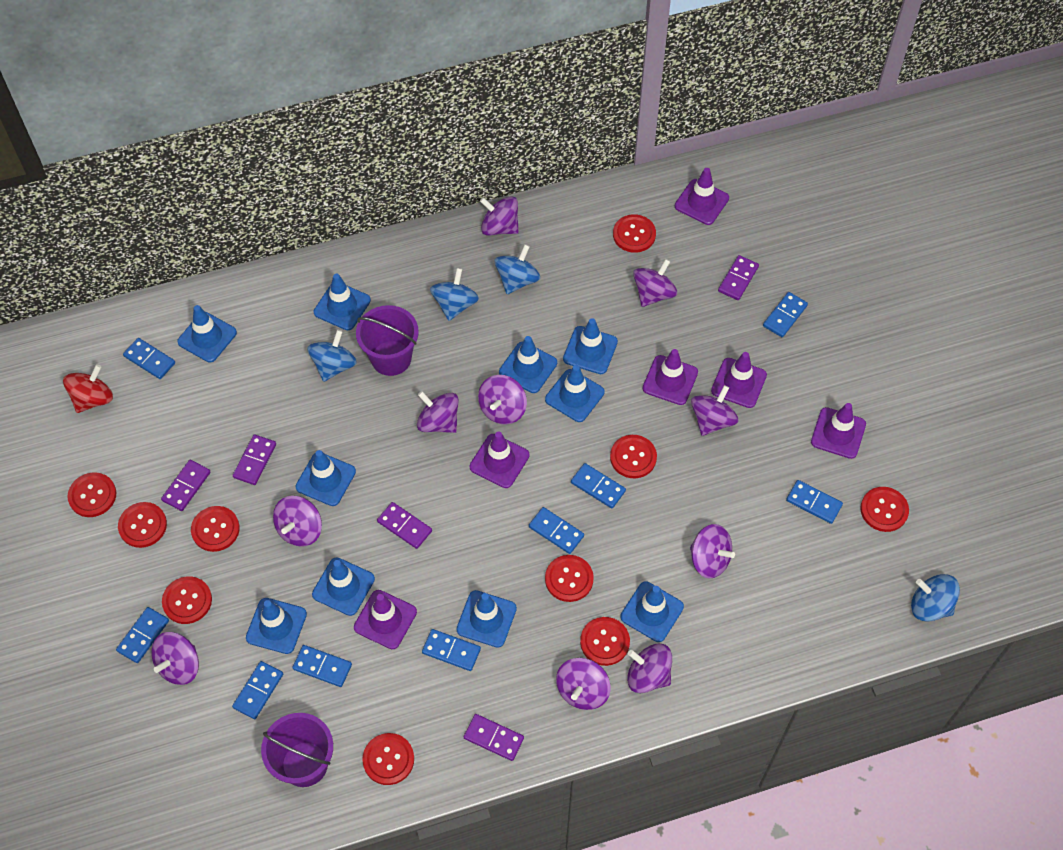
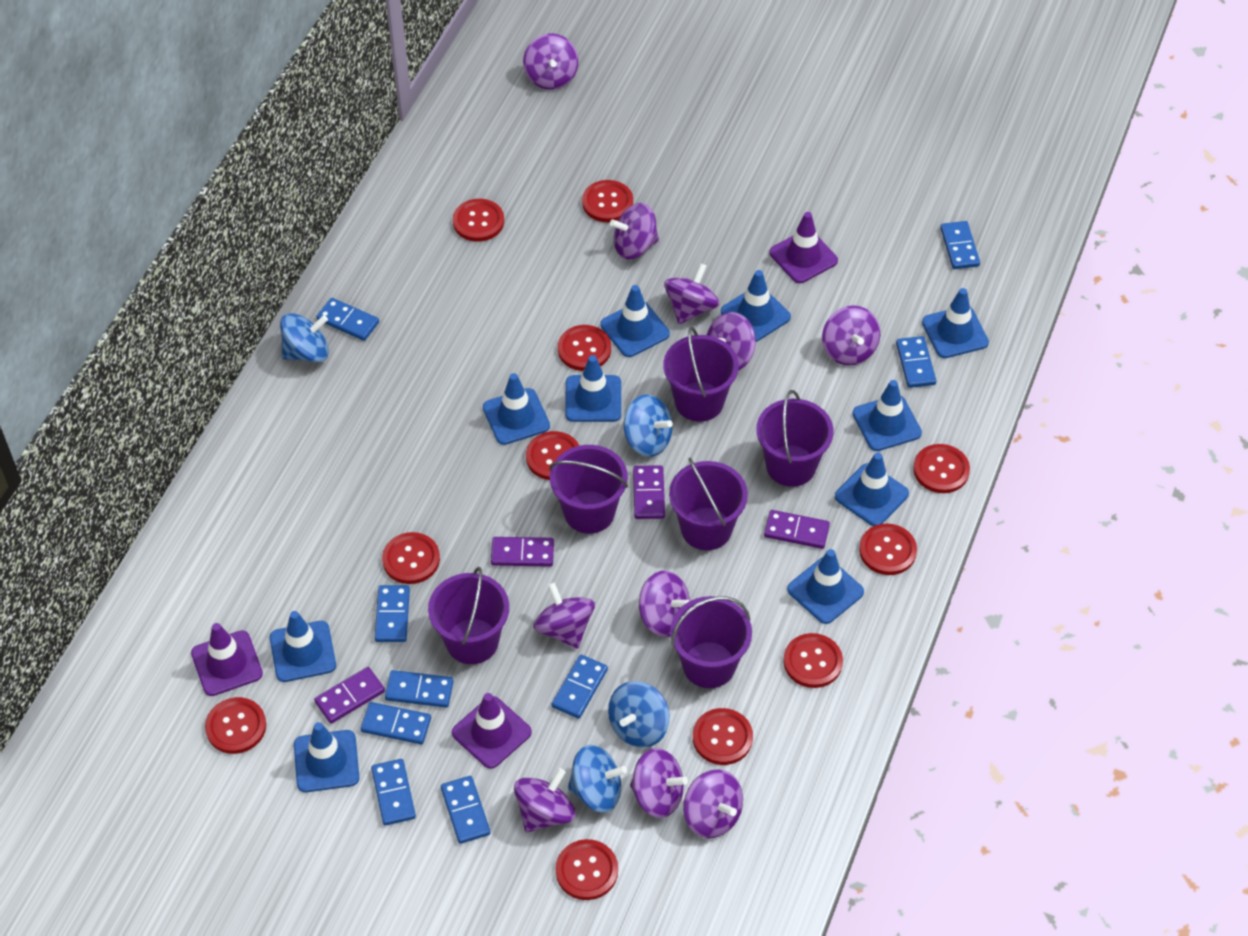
purple bucket: 2 -> 6
purple domino: 5 -> 4
purple traffic cone: 6 -> 3
red button: 10 -> 11
red spinning top: 1 -> 0

